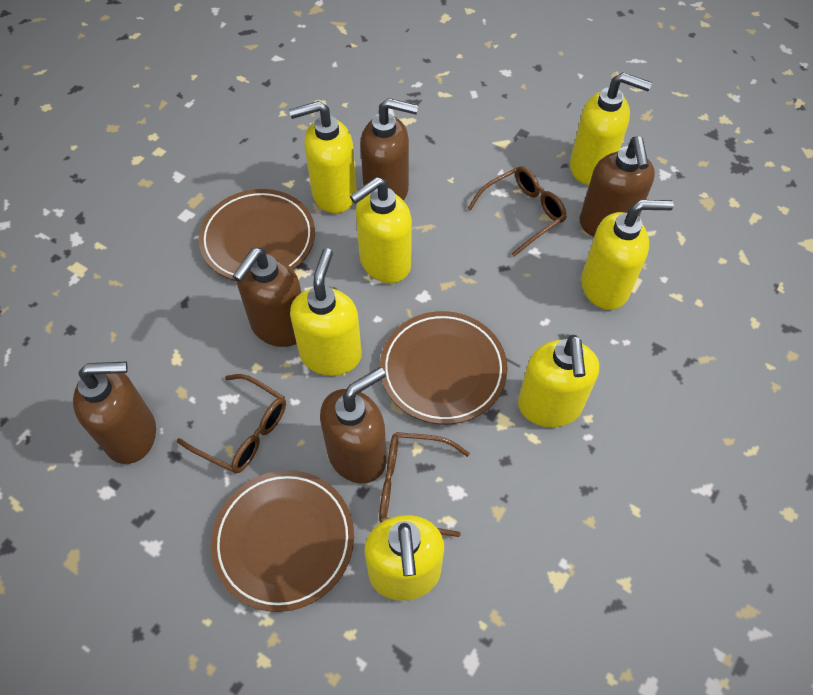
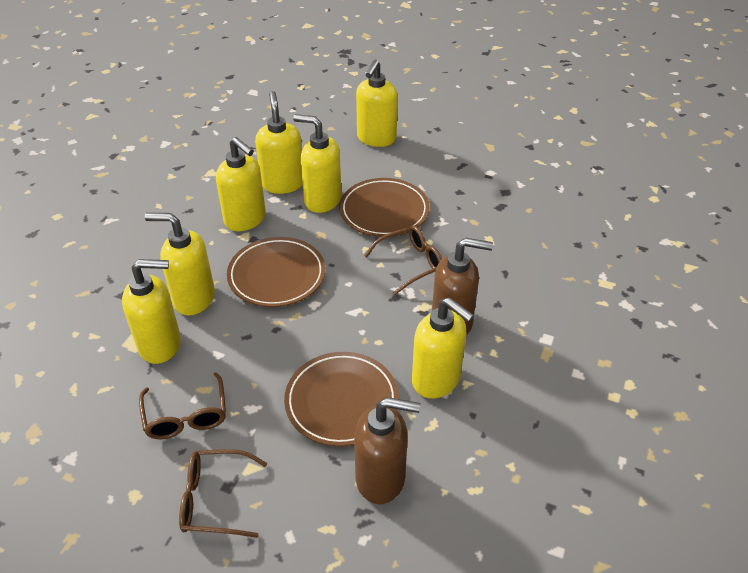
brown soap dispenser: 5 -> 2

